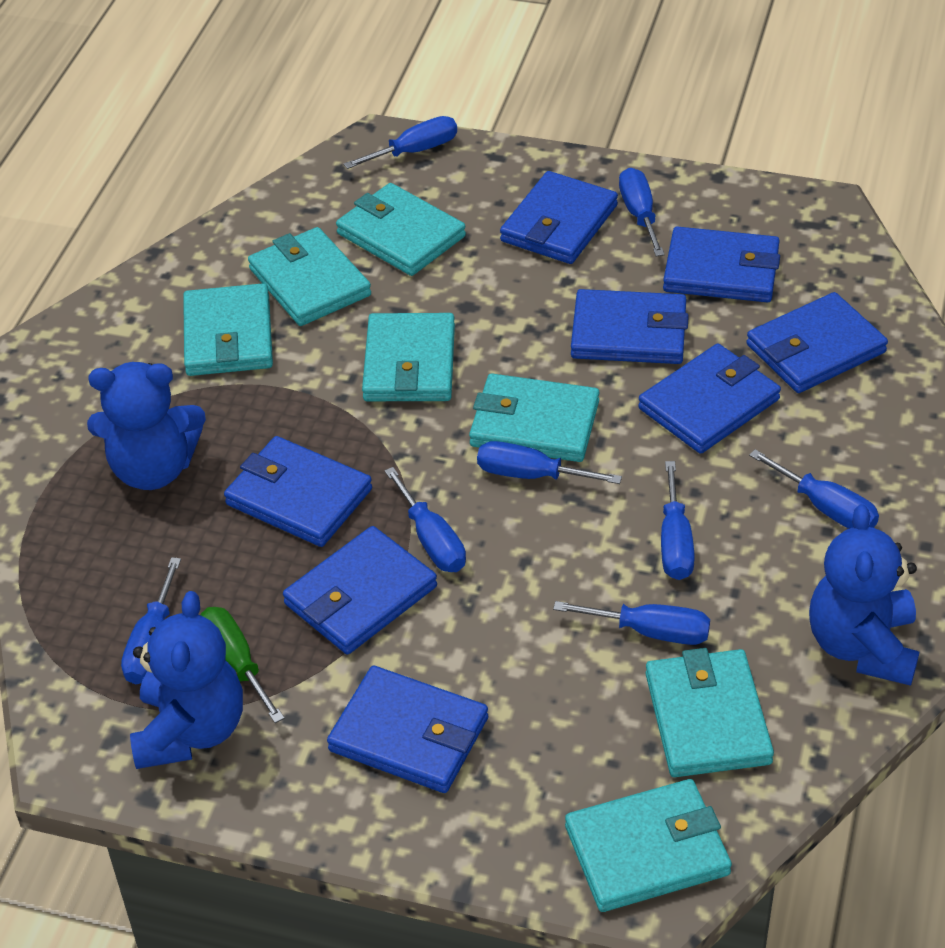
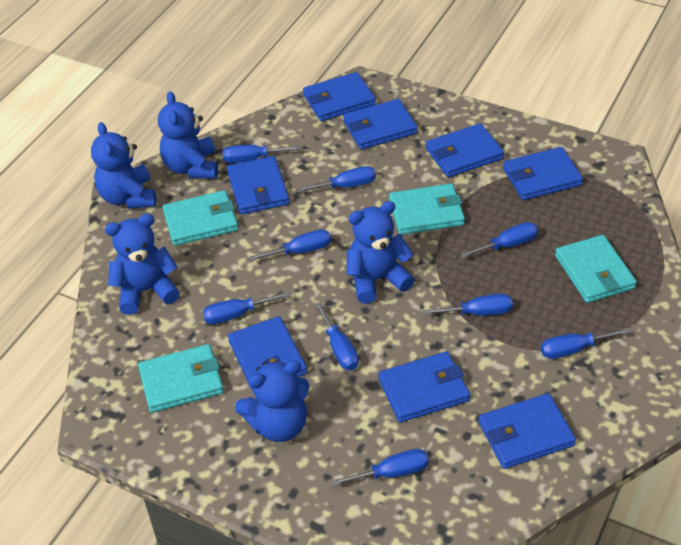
blue screwdriver: 8 -> 9
blue teddy bear: 3 -> 5
green screwdriver: 1 -> 0
turquoise wallet: 7 -> 4

